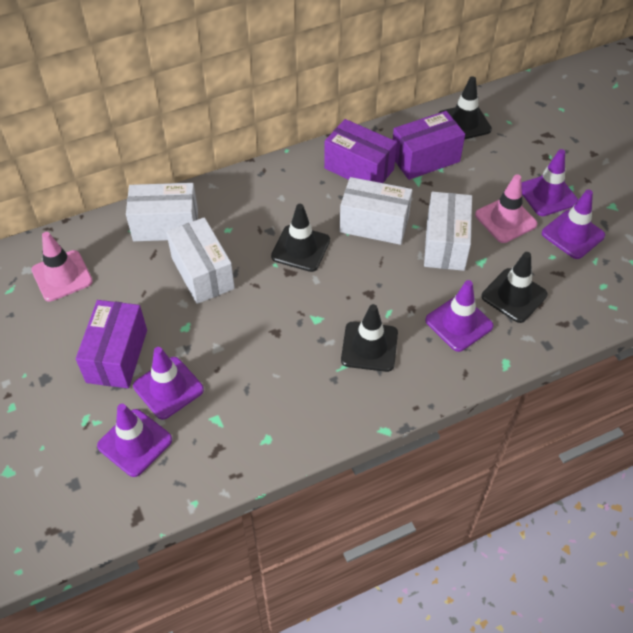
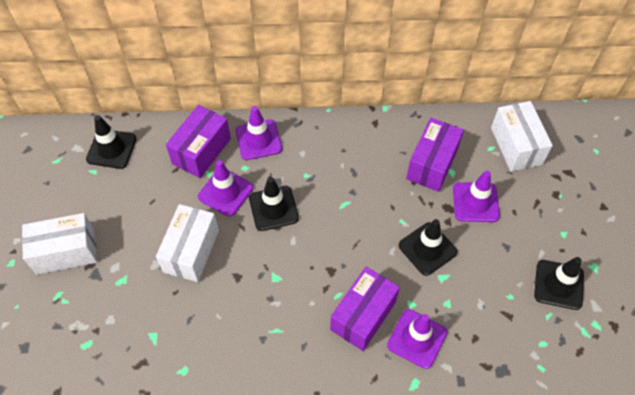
pink traffic cone: 2 -> 0
purple traffic cone: 5 -> 4
white box: 4 -> 3

